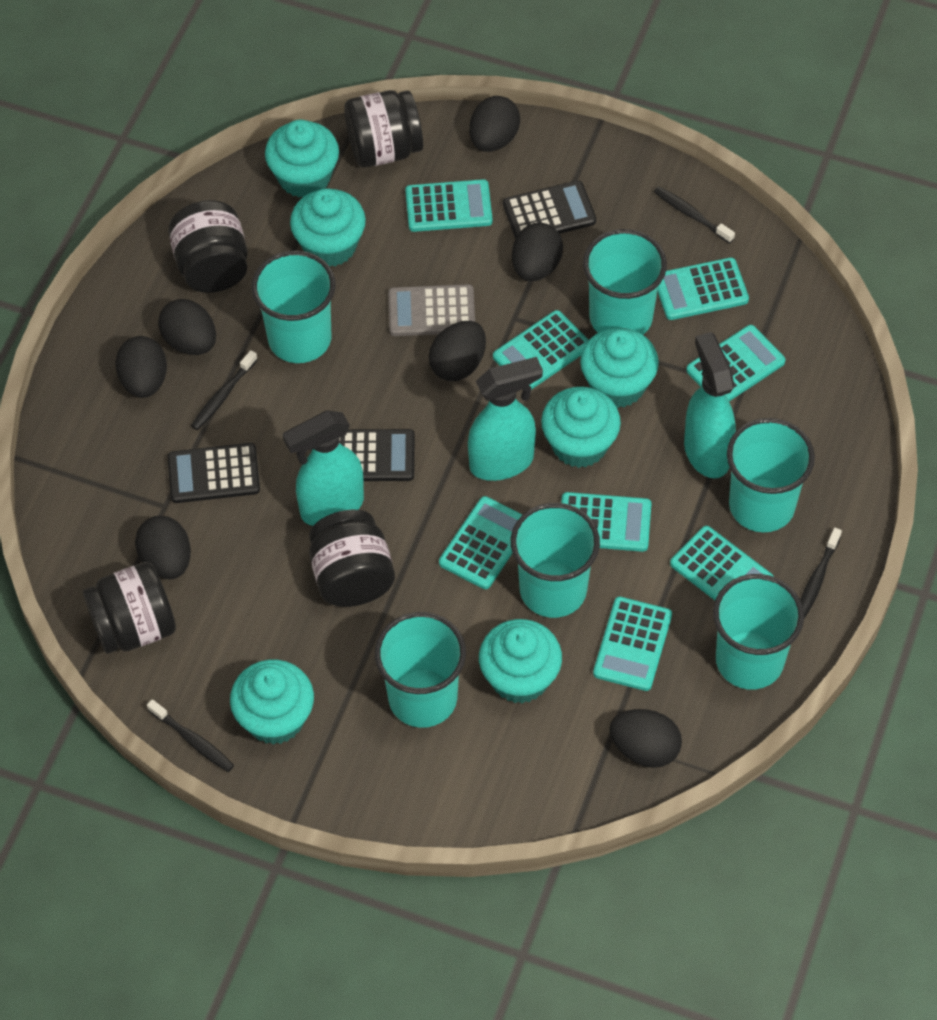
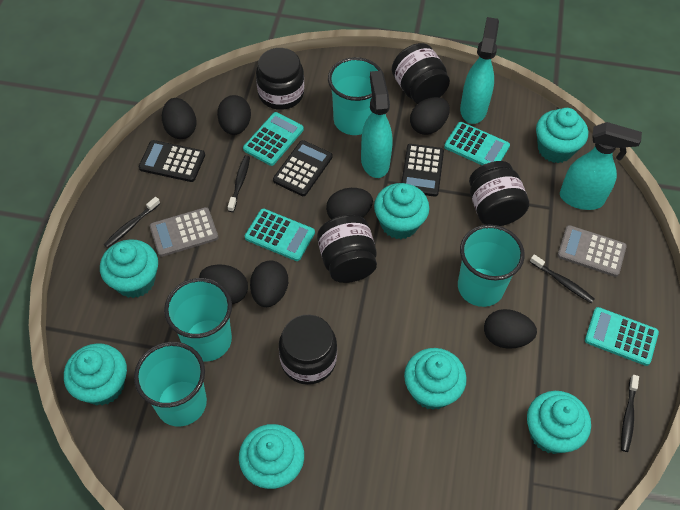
black jar: 4 -> 5
grey calculator: 1 -> 2
turquoise calculator: 8 -> 4
turquoise cup: 6 -> 4
turquoise cupcake: 6 -> 7

